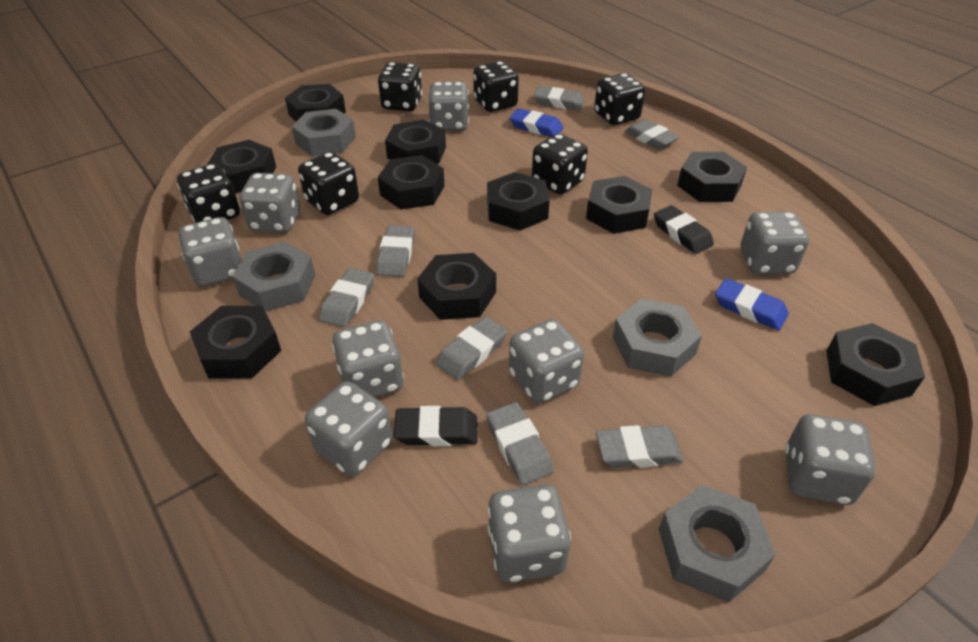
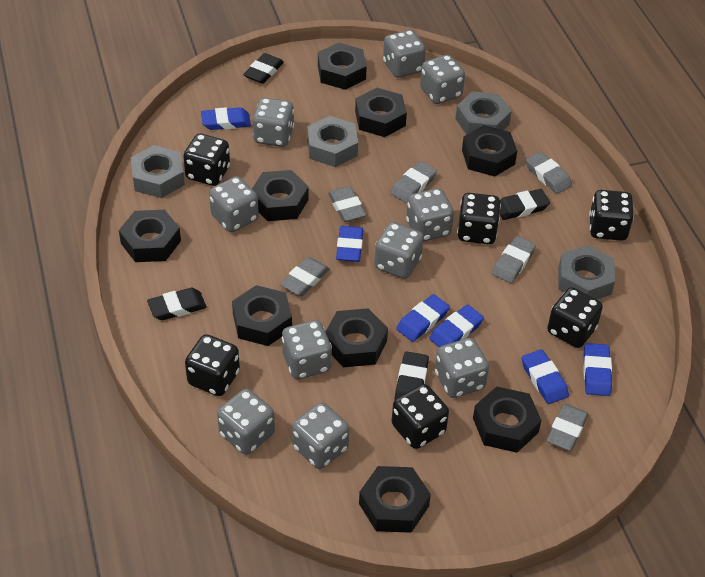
black eraser: 2 -> 4
black nut: 10 -> 9
blue eraser: 2 -> 6
grey dice: 9 -> 10
grey eraser: 7 -> 6

